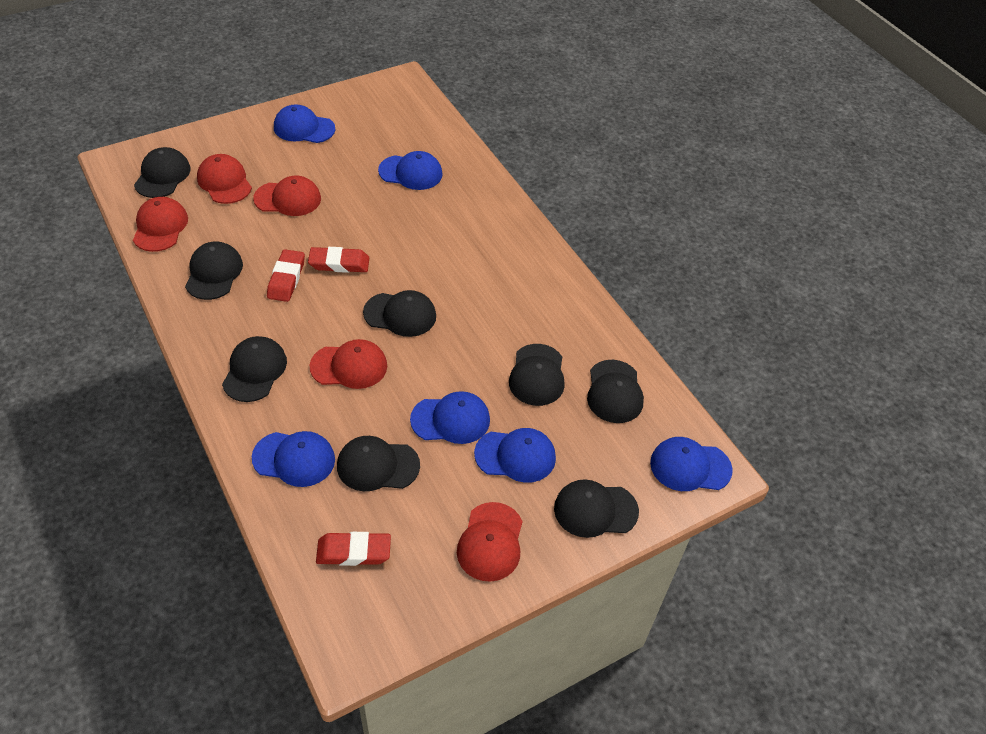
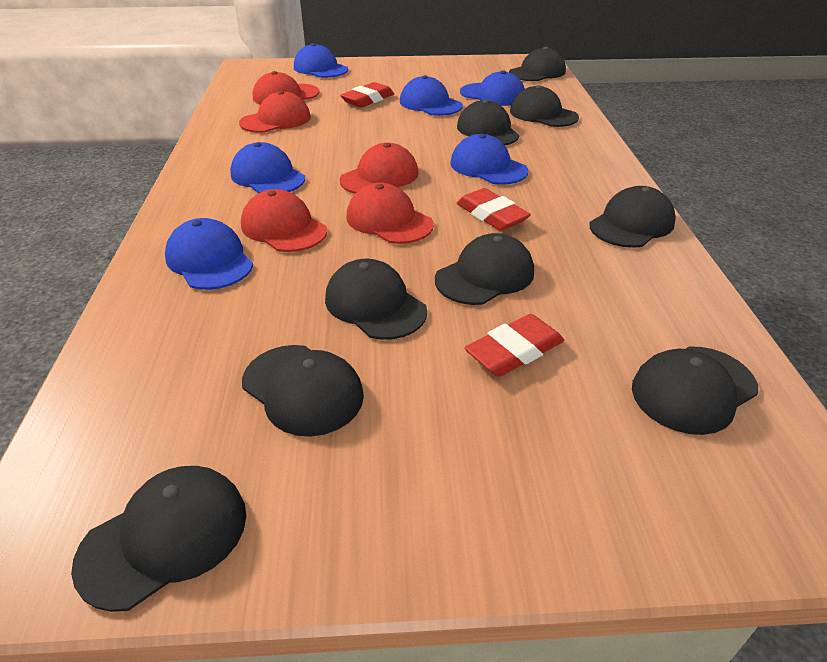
black cap: 8 -> 9

